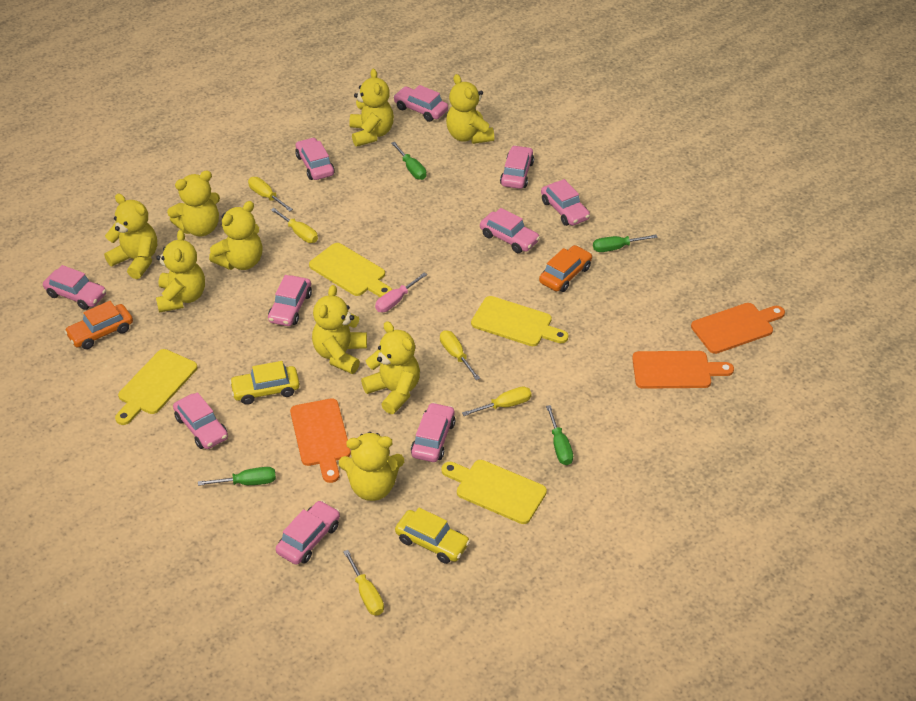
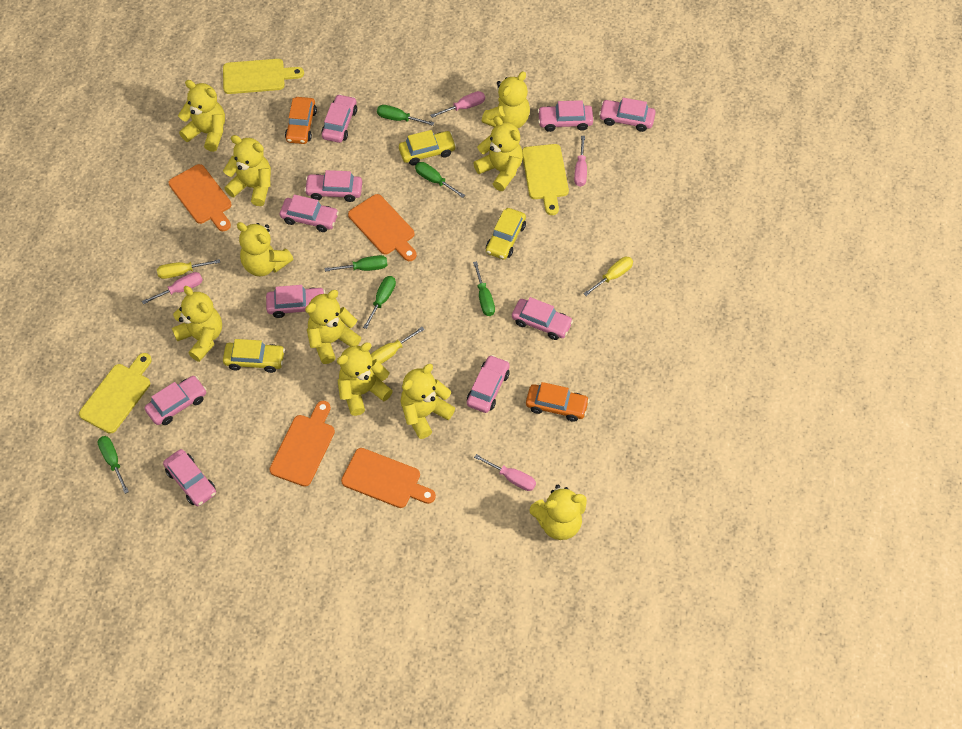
green screwdriver: 4 -> 6
orange cutting board: 3 -> 4
pink screwdriver: 1 -> 4
yellow car: 2 -> 3
yellow cutting board: 4 -> 3
yellow screwdriver: 5 -> 3
yellow teddy bear: 9 -> 10

